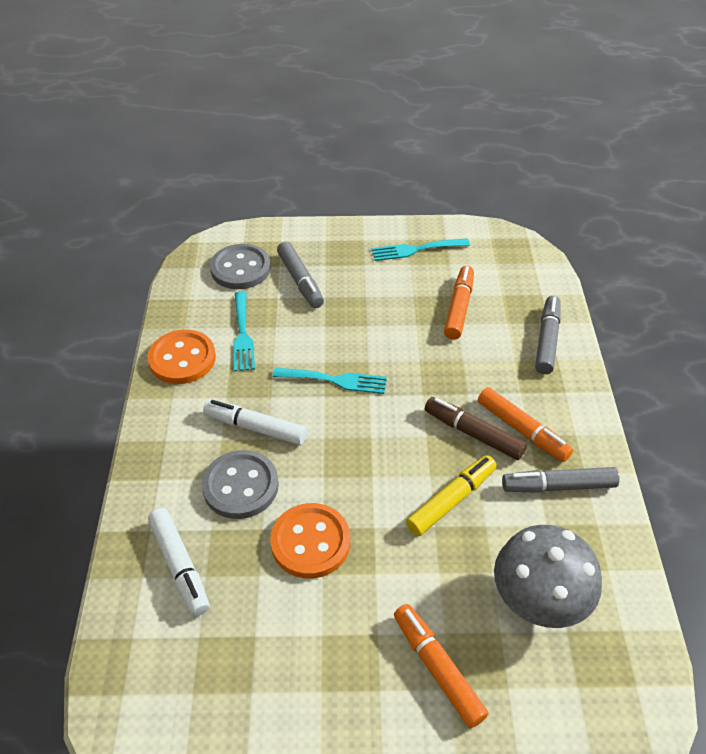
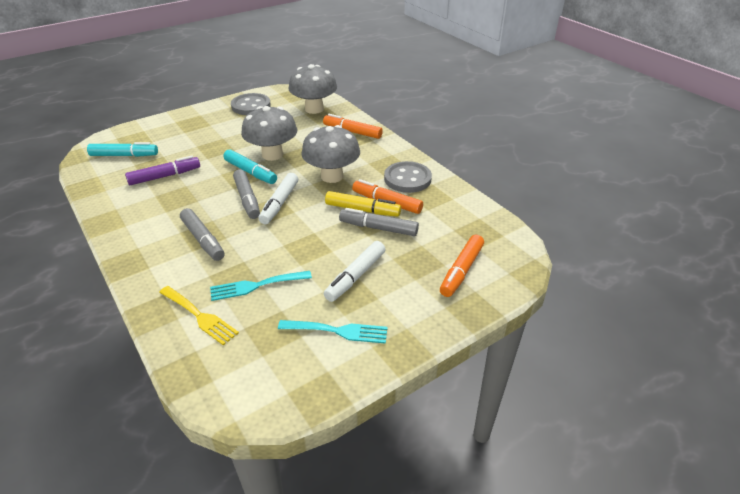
brown marker: 1 -> 0
grey mushroom: 1 -> 3
orange button: 2 -> 0
purple marker: 0 -> 1
turquoise fork: 3 -> 2
turquoise marker: 0 -> 2
yellow fork: 0 -> 1

